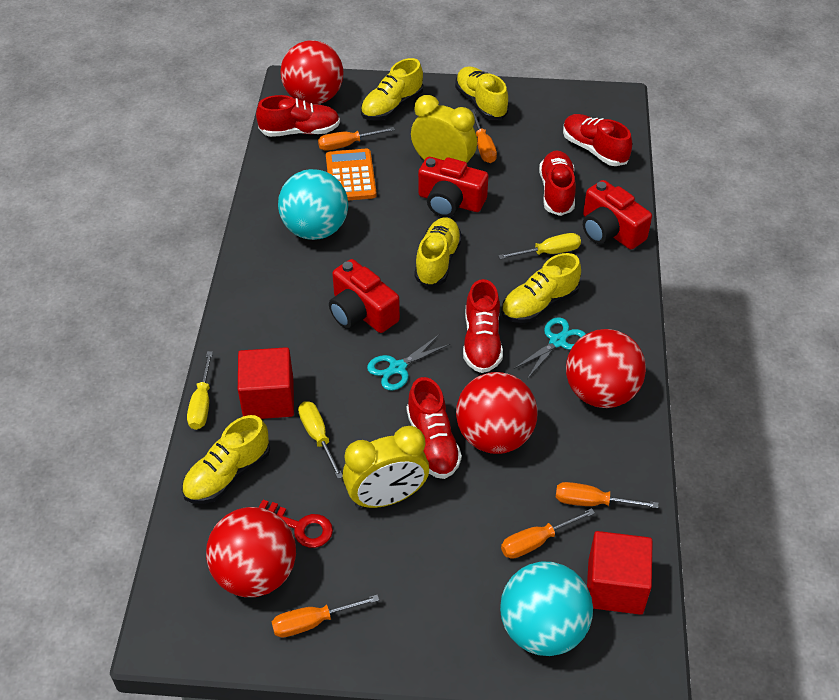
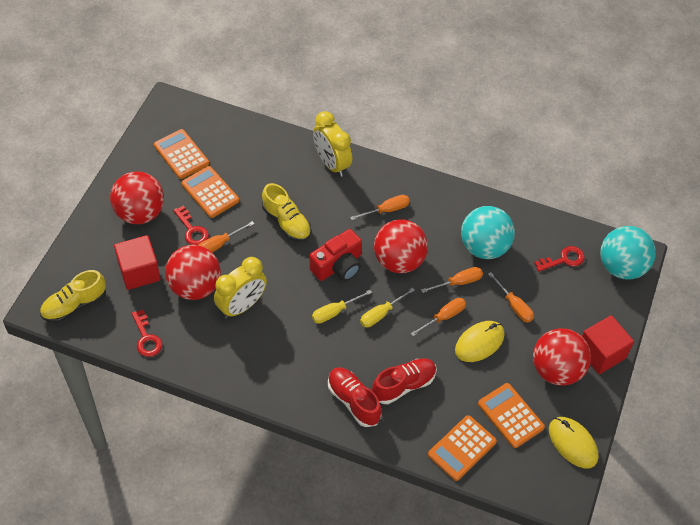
orange calculator: 1 -> 4
red camera: 3 -> 1
red key: 1 -> 3
red shoe: 5 -> 2
turquoise scissors: 2 -> 0
yellow mouse: 0 -> 2
yellow screwdriver: 3 -> 2
yellow shoe: 5 -> 2

